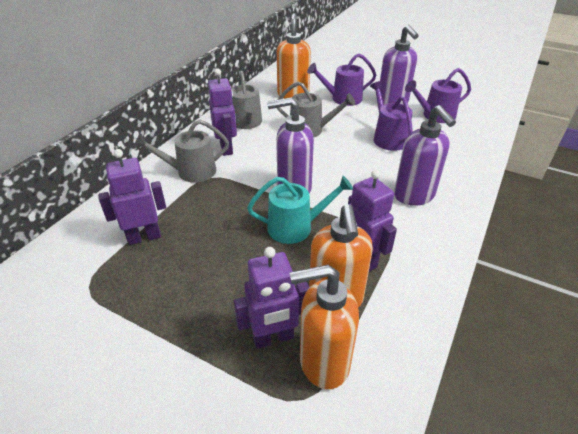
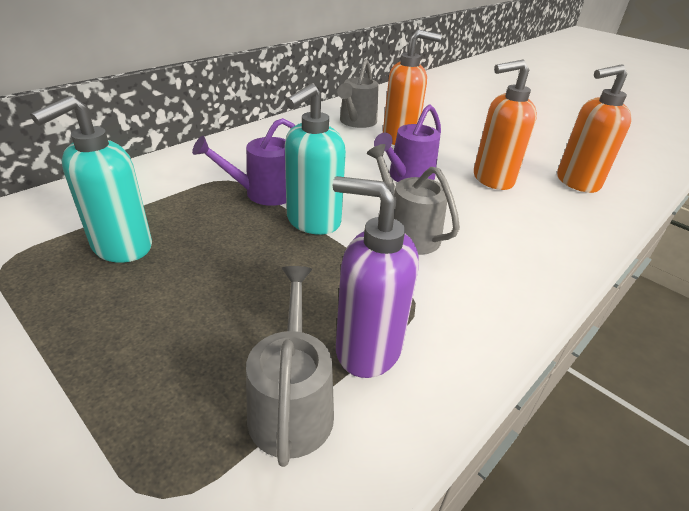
purple robot: 4 -> 0
purple soap dispenser: 3 -> 1
purple watering can: 3 -> 2
turquoise soap dispenser: 0 -> 2
turquoise watering can: 1 -> 0

